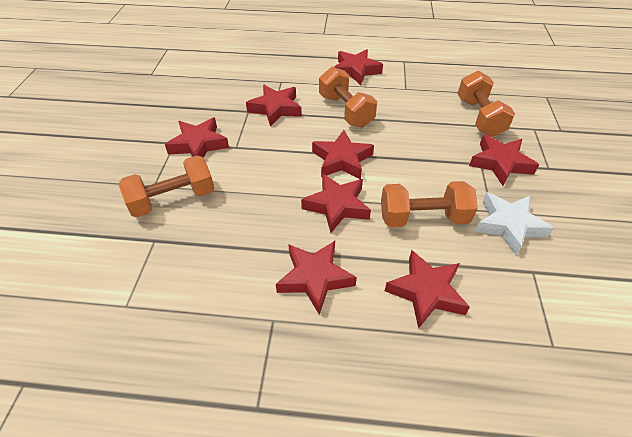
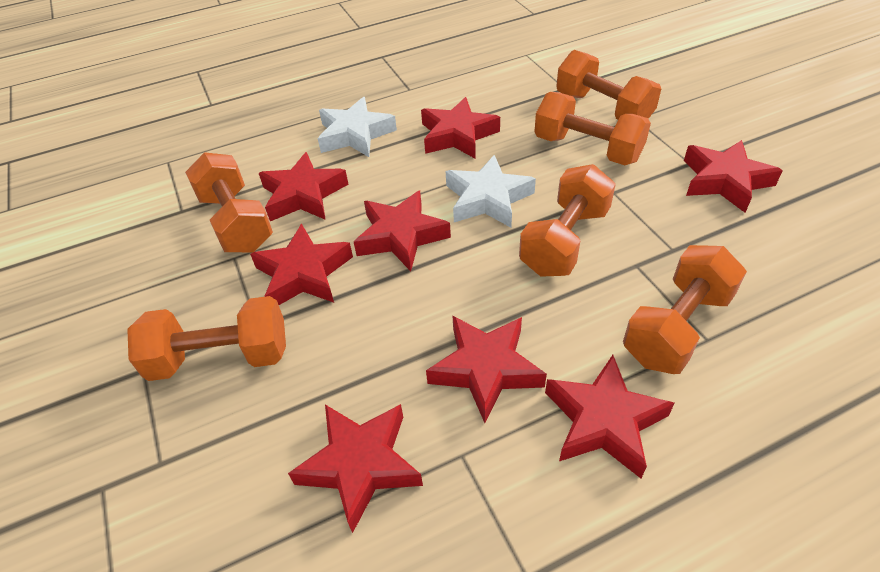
orange dumbbell: 4 -> 6
white star: 1 -> 2

